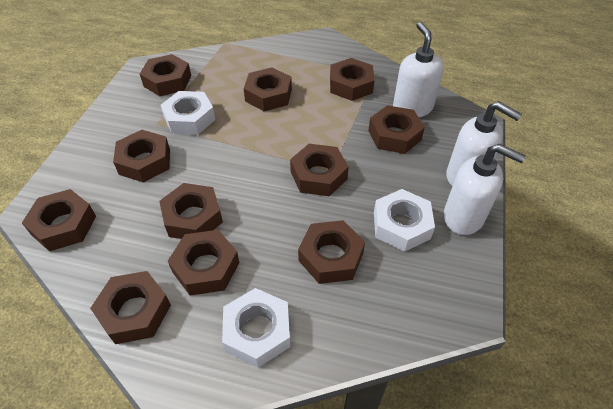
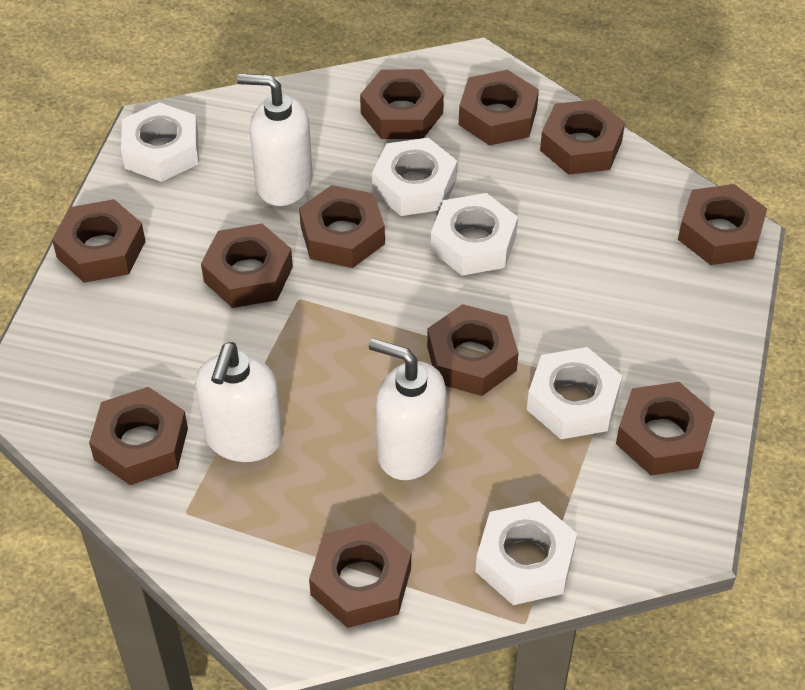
white nut: 3 -> 5

